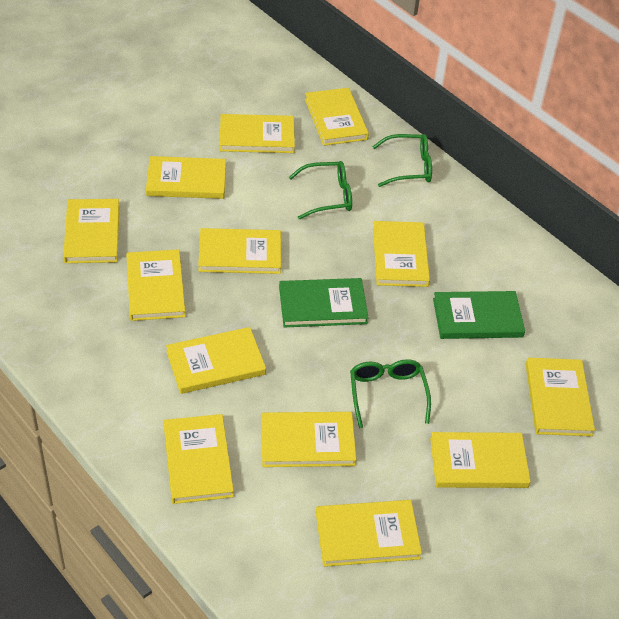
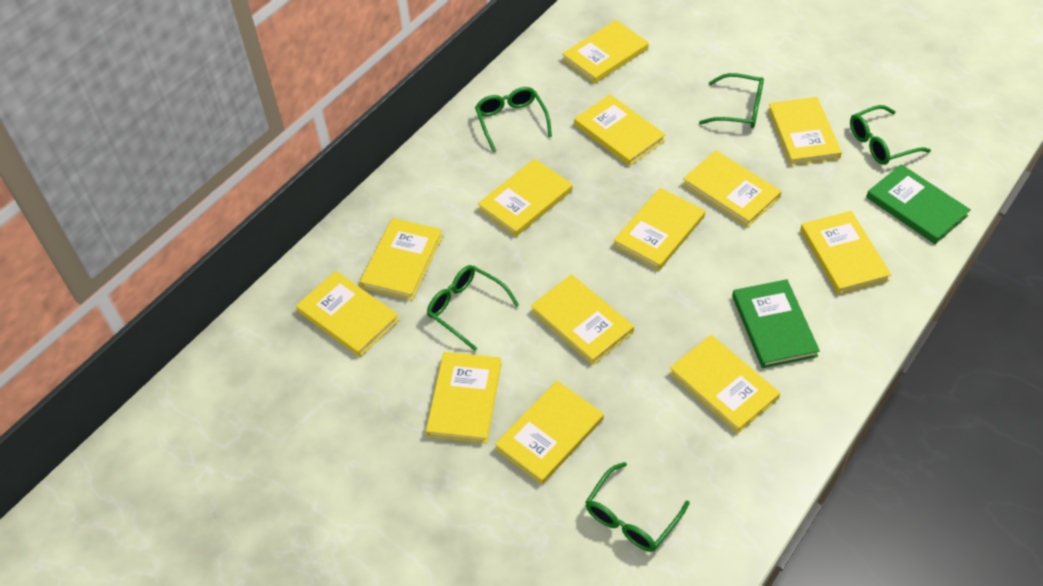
green glasses: 3 -> 5

